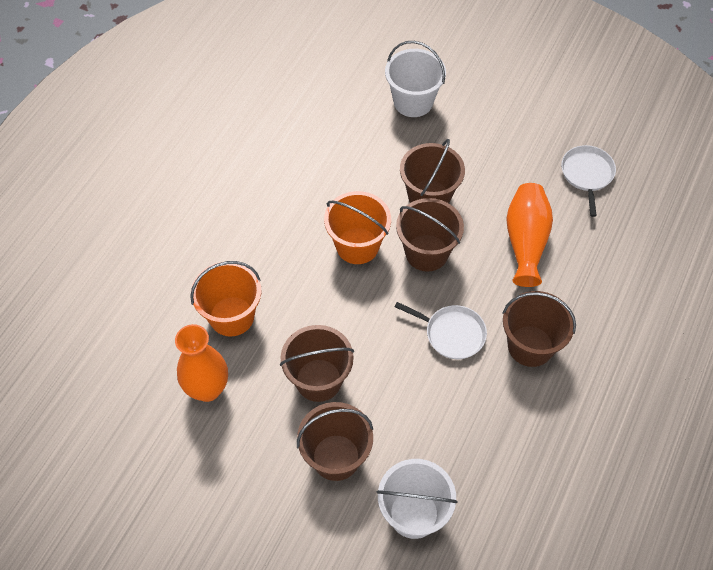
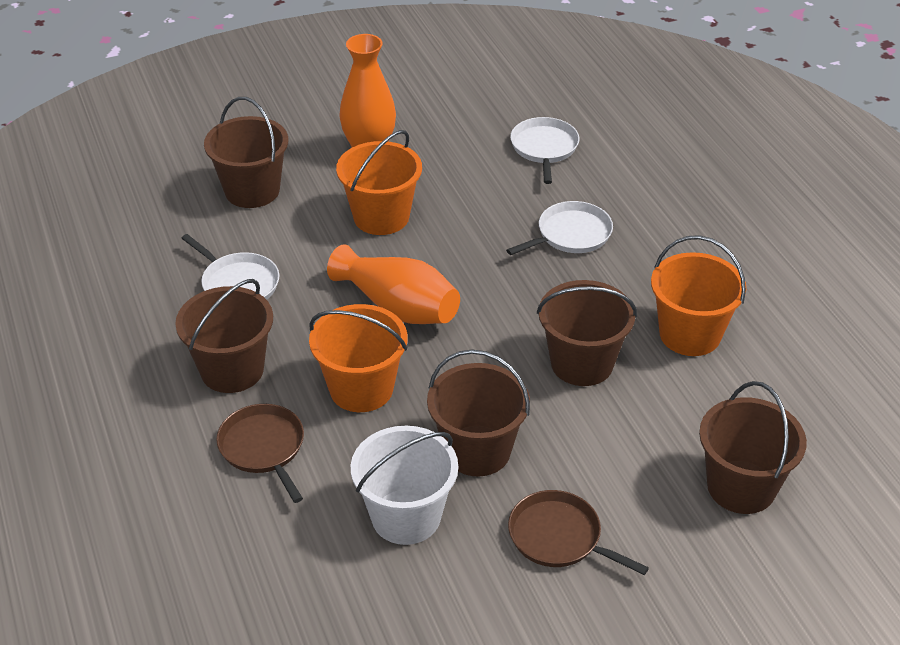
brown pan: 0 -> 2
orange bucket: 2 -> 3
white bucket: 2 -> 1
white pan: 2 -> 3

